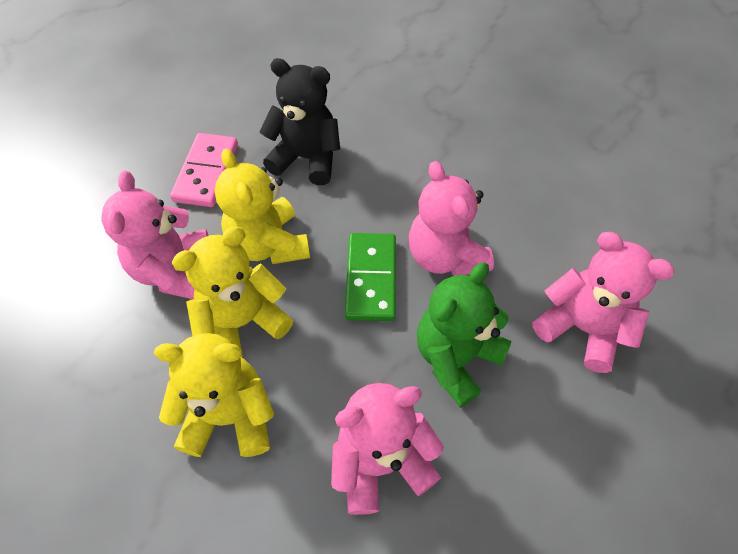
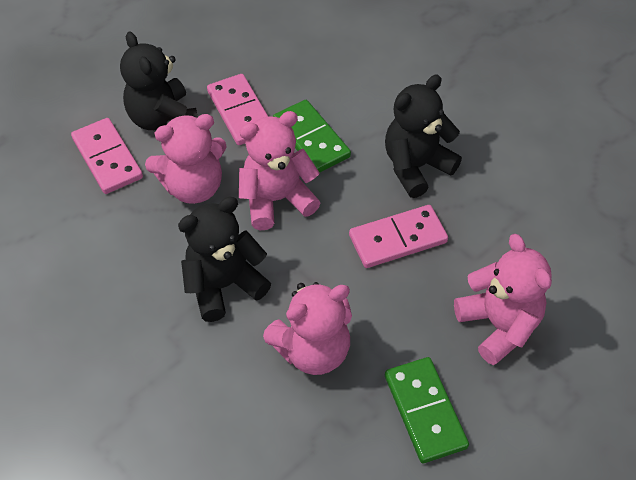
black teddy bear: 1 -> 3
green domino: 1 -> 2
green teddy bear: 1 -> 0
pink domino: 1 -> 3
yellow teddy bear: 3 -> 0

